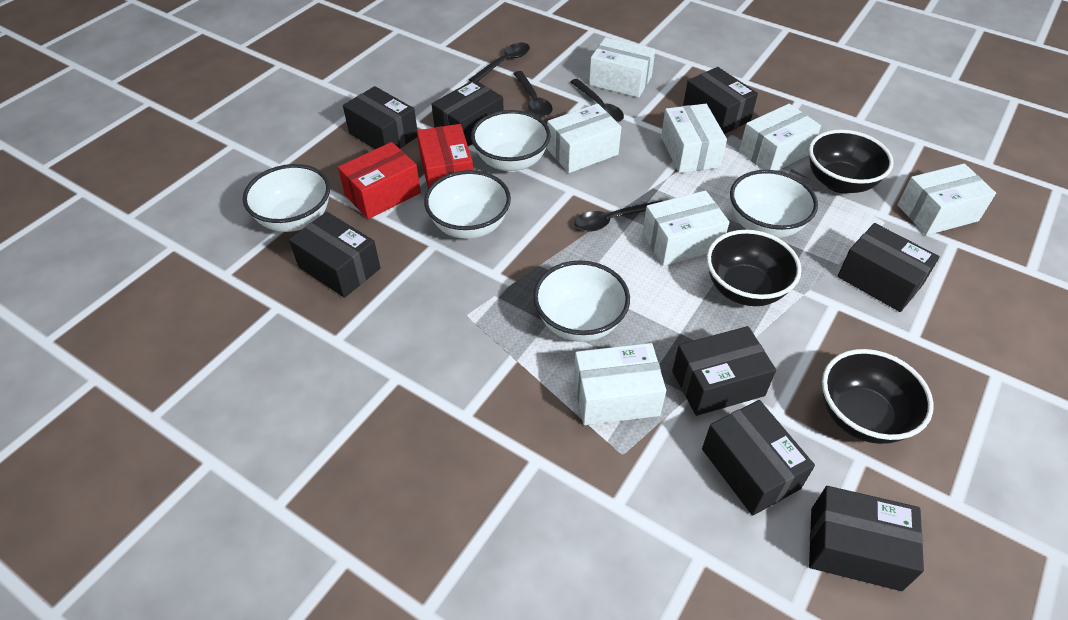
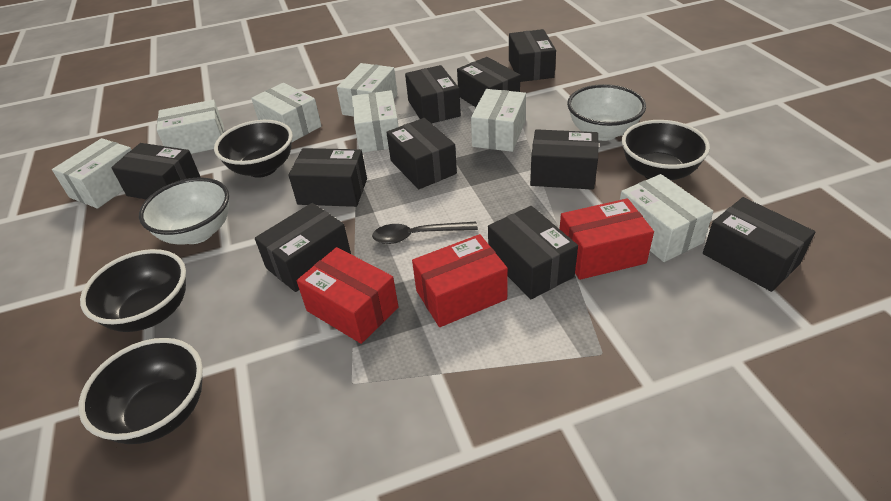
black bowl: 3 -> 4
black box: 8 -> 10
black spoon: 4 -> 1
red box: 2 -> 3
white bowl: 5 -> 2

